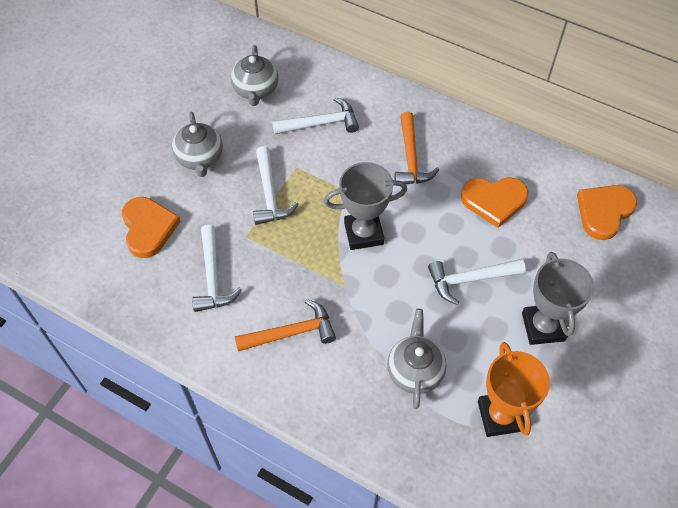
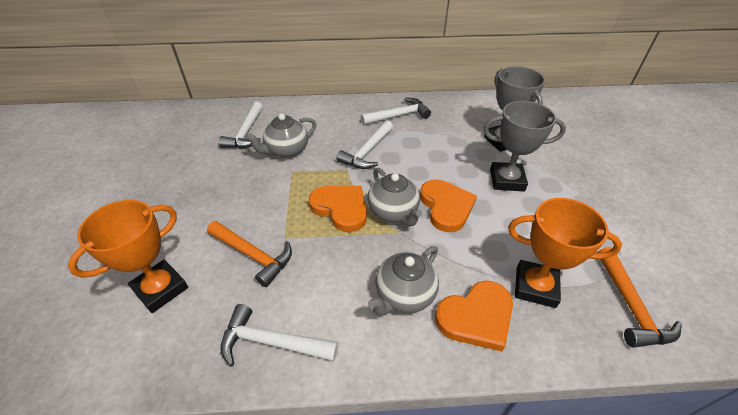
orange trophy: 1 -> 2

